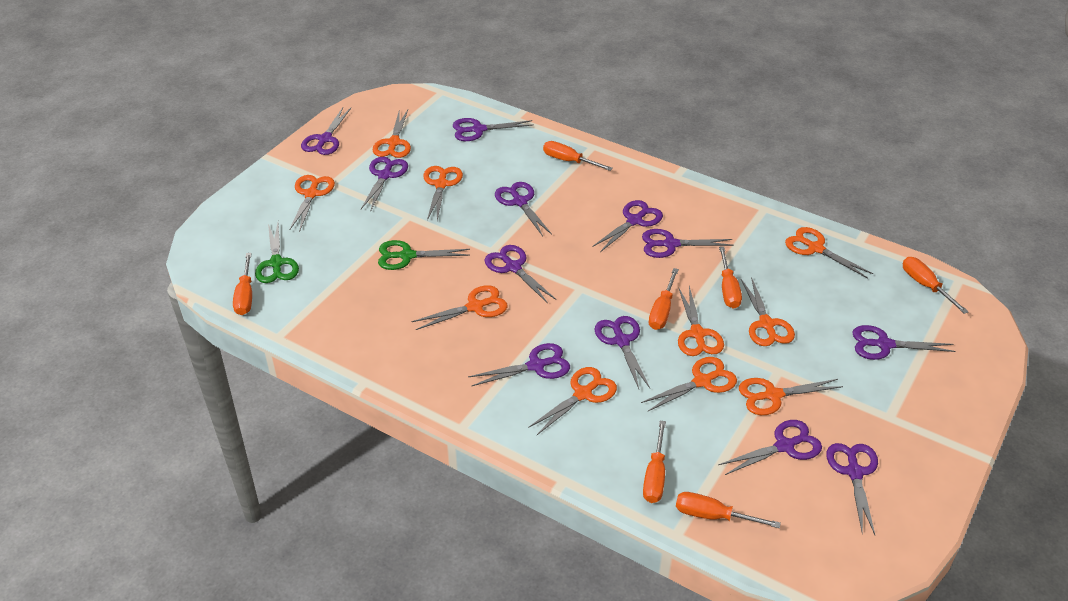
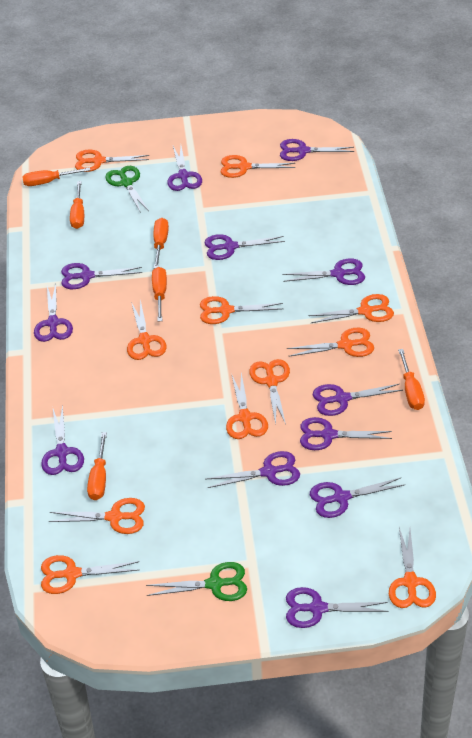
orange scissors: 10 -> 11
orange screwdriver: 7 -> 6

